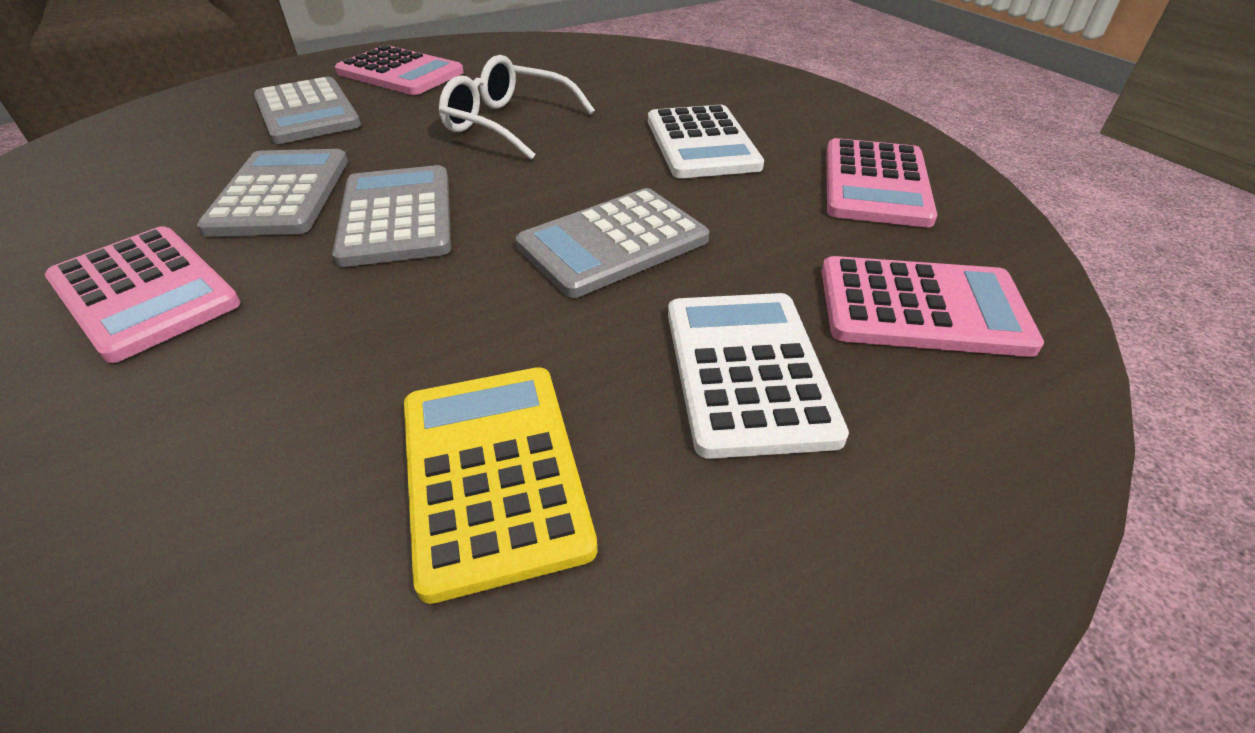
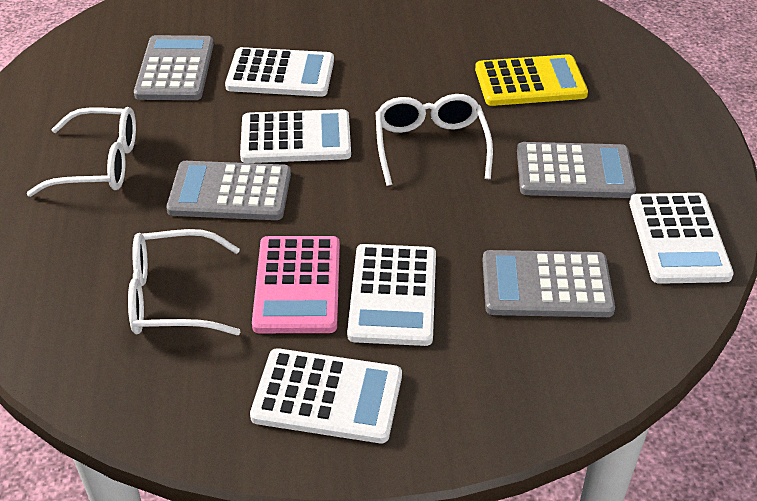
pink calculator: 4 -> 1
white calculator: 2 -> 5
white glasses: 1 -> 3

